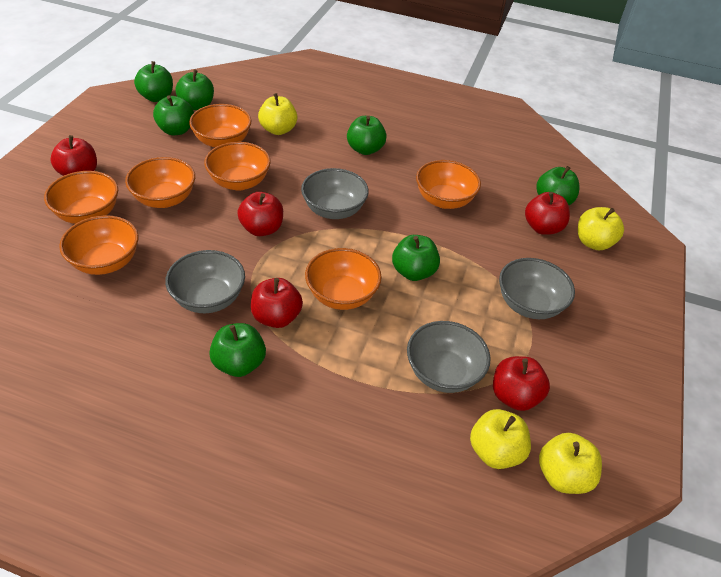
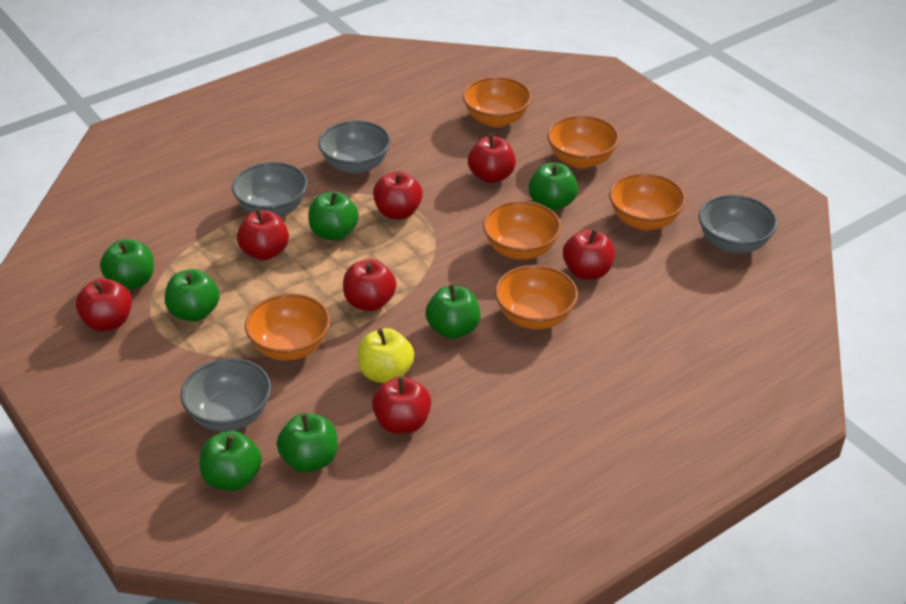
orange bowl: 7 -> 6
red apple: 5 -> 7
yellow apple: 4 -> 1

